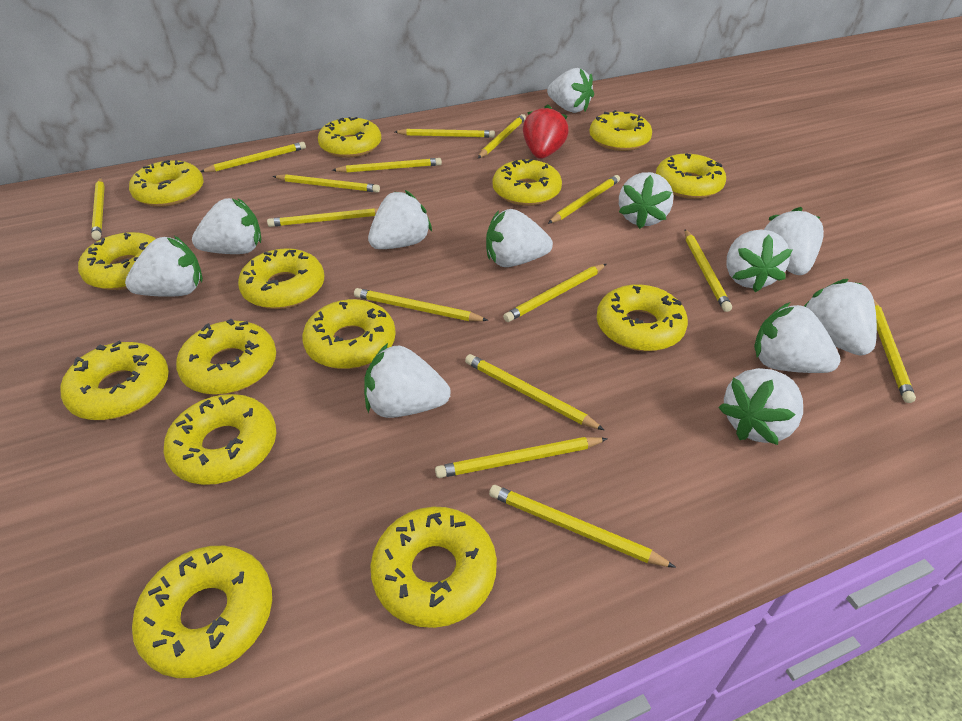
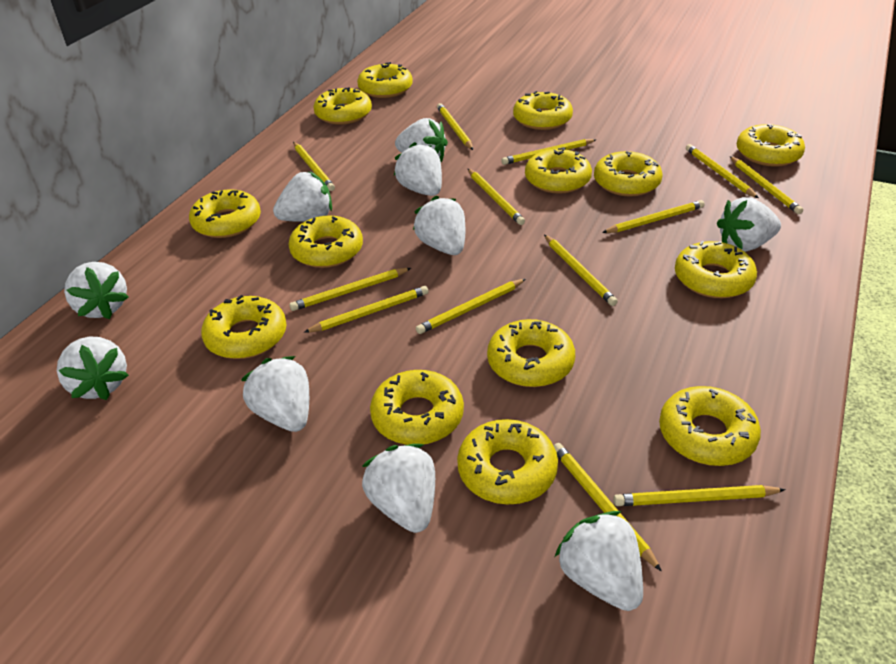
red strawberry: 1 -> 0
white strawberry: 12 -> 10
yellow pencil: 15 -> 13

